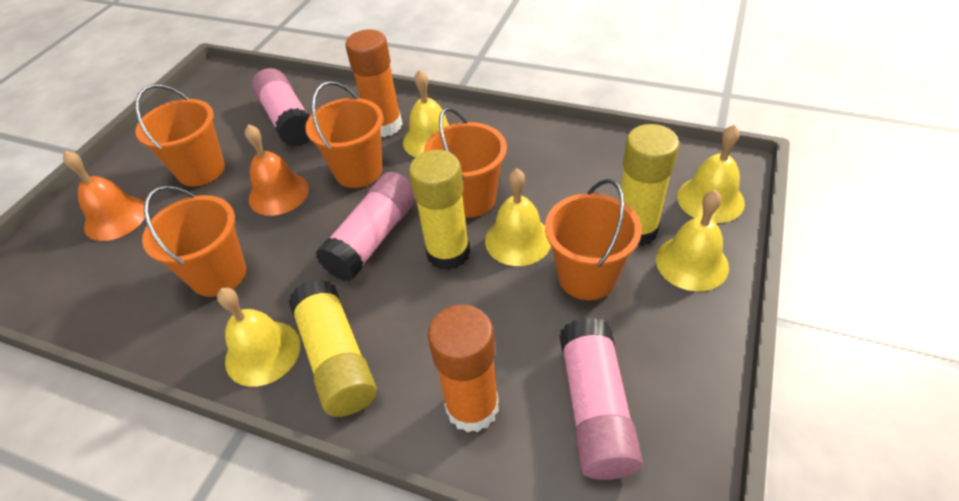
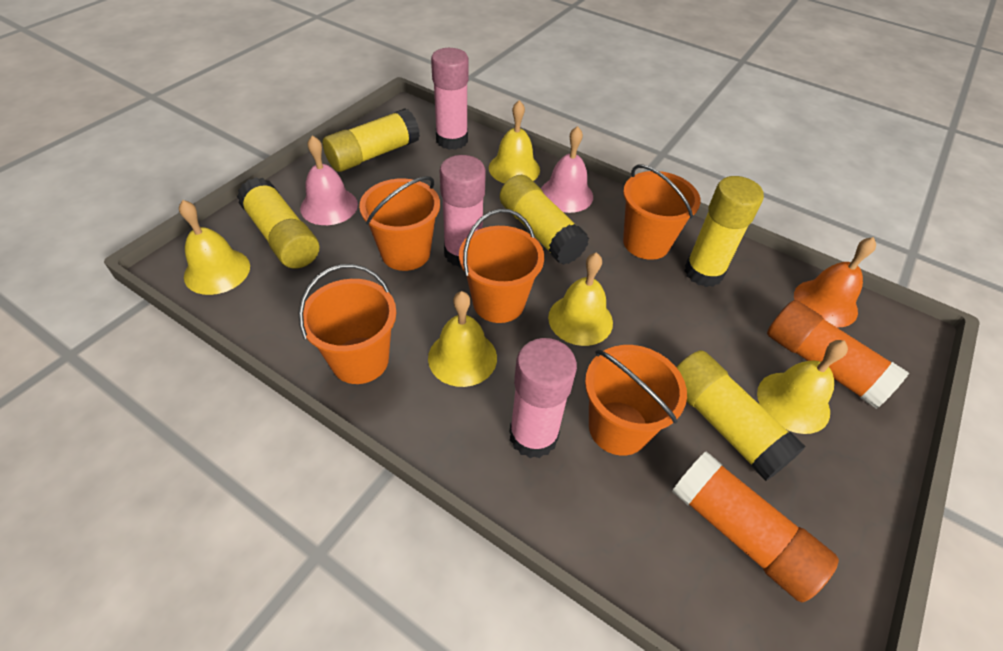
orange bell: 2 -> 1
pink bell: 0 -> 2
yellow glue stick: 3 -> 5

